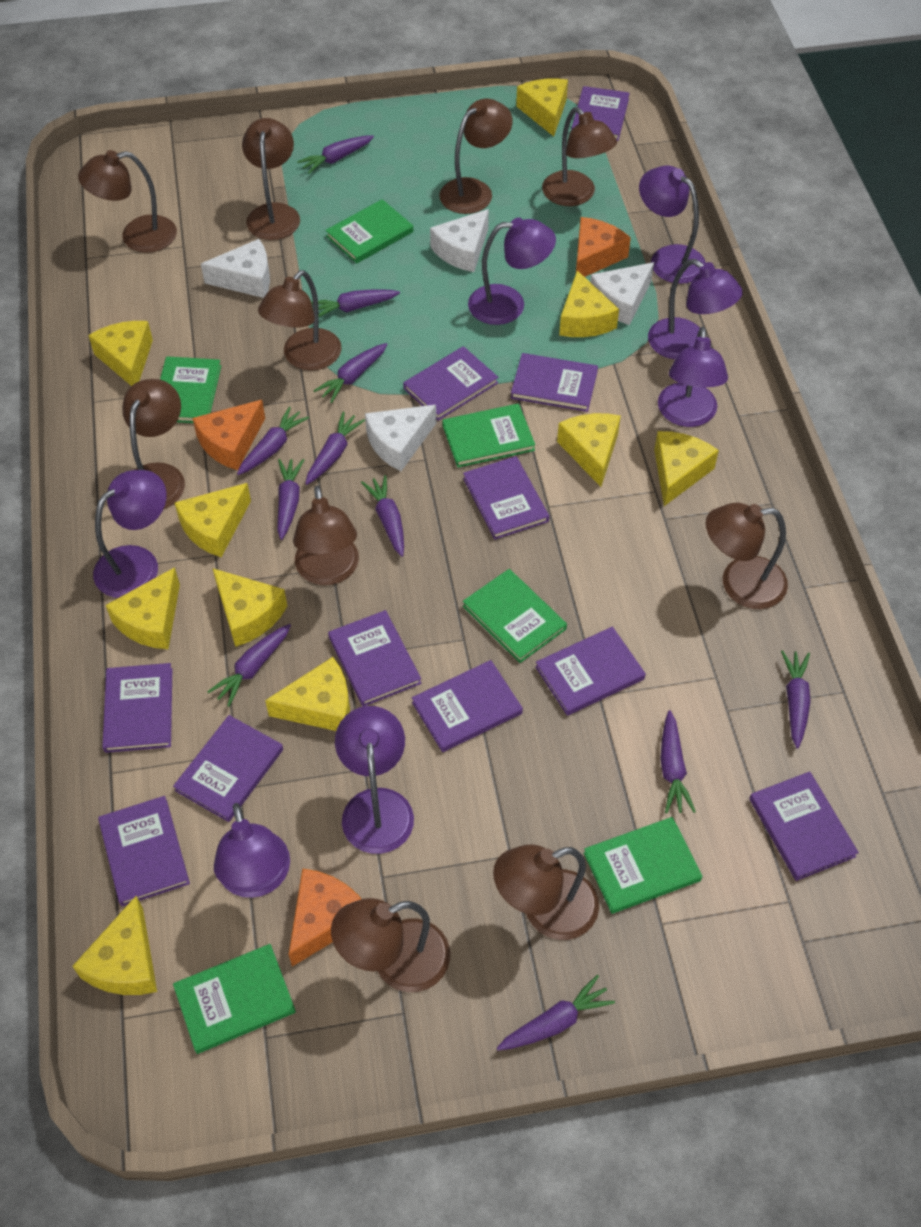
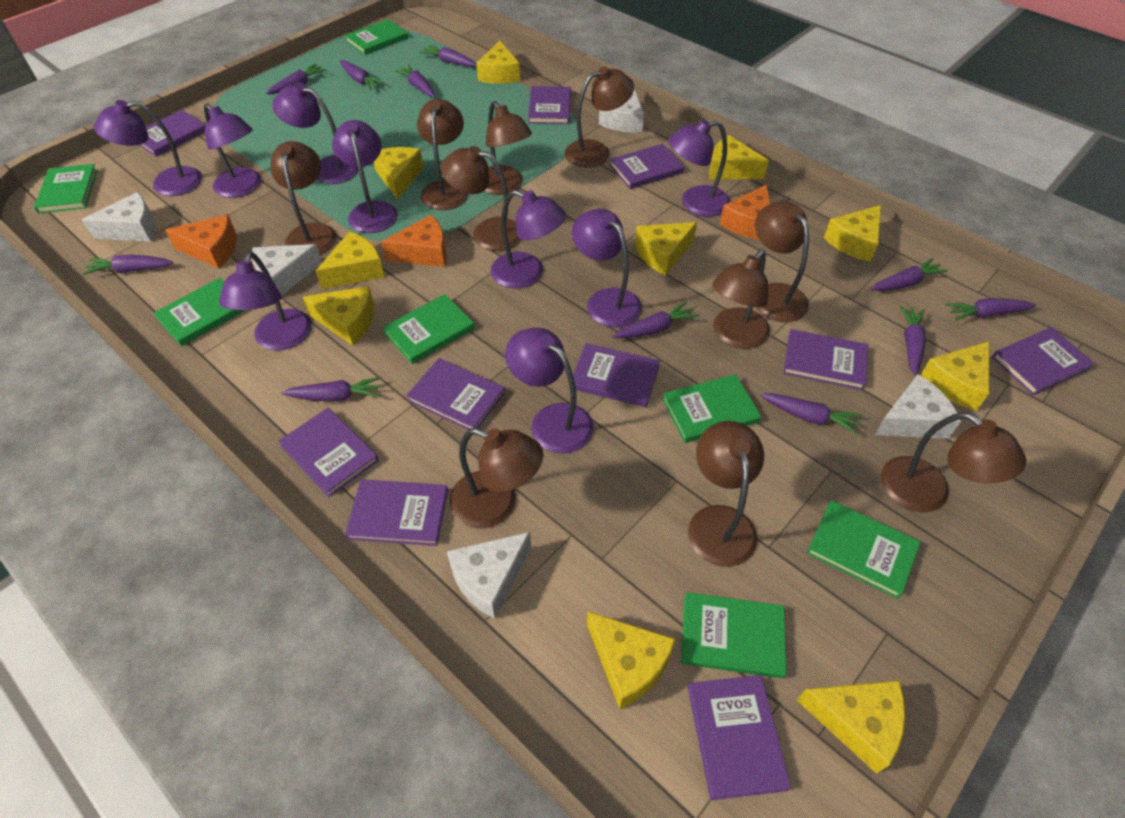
green book: 6 -> 7
purple book: 11 -> 10
purple lamp: 7 -> 9
white cheese: 4 -> 5

